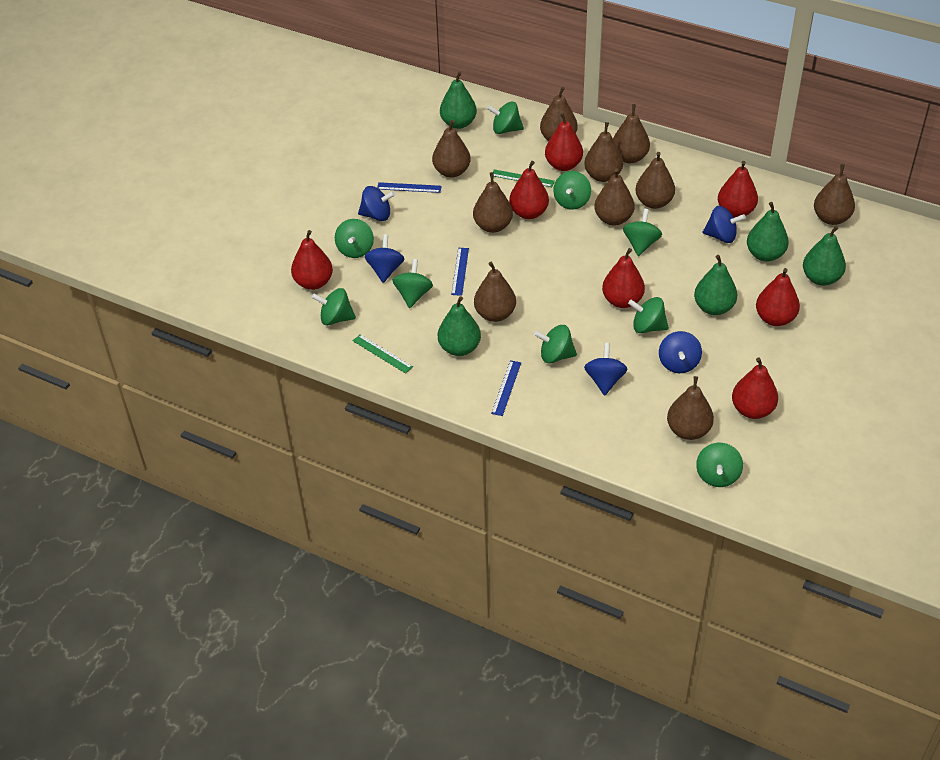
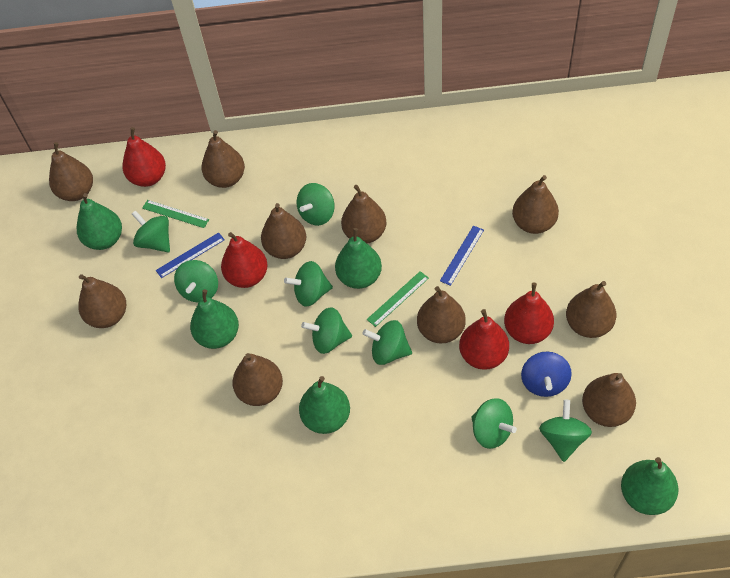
blue ruler: 3 -> 2
blue spinning top: 5 -> 1
green spinning top: 9 -> 8
red pear: 7 -> 4

